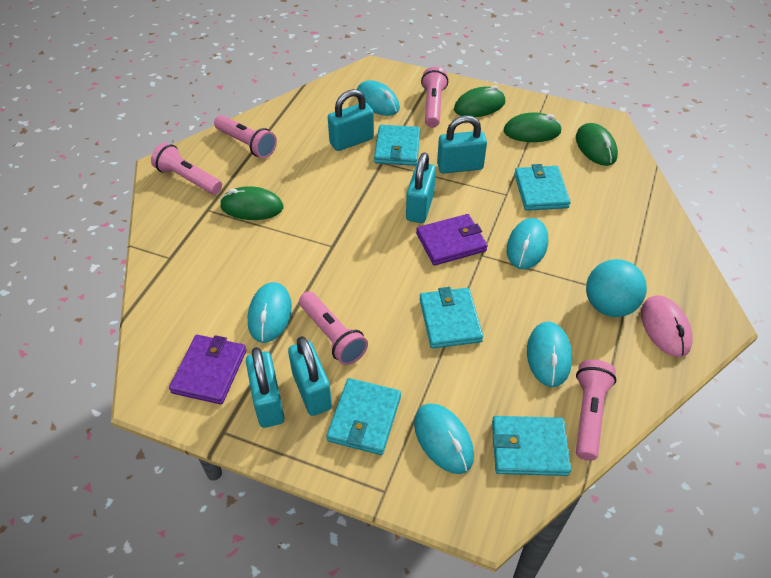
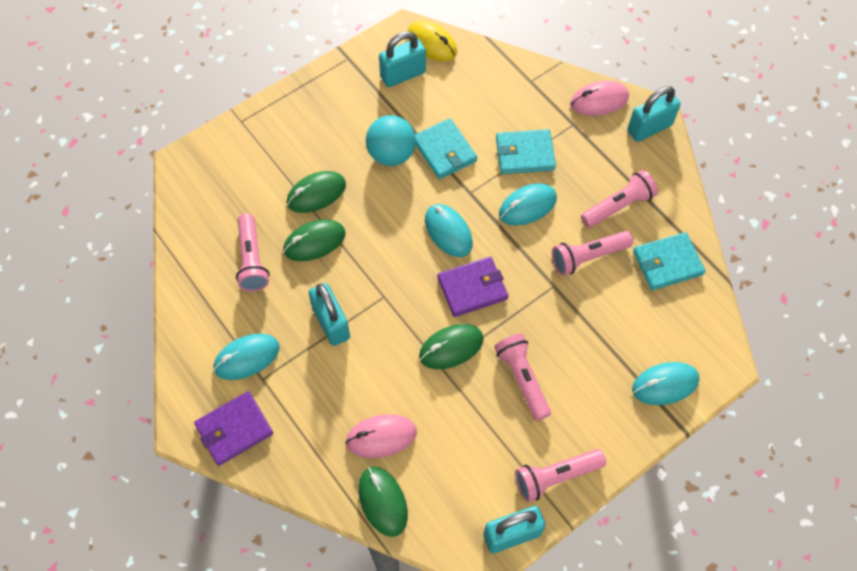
pink mouse: 1 -> 2
turquoise mouse: 5 -> 4
turquoise padlock: 5 -> 4
turquoise wallet: 5 -> 3
yellow mouse: 0 -> 1

